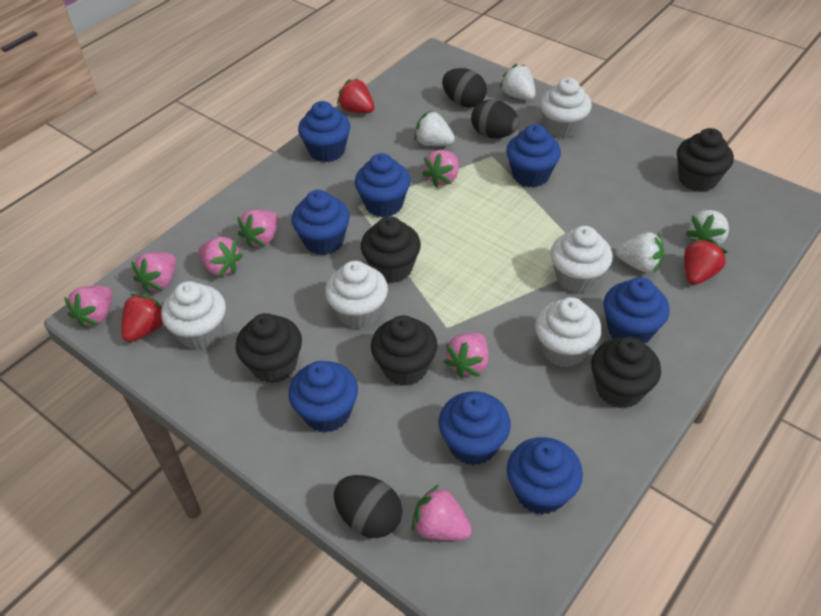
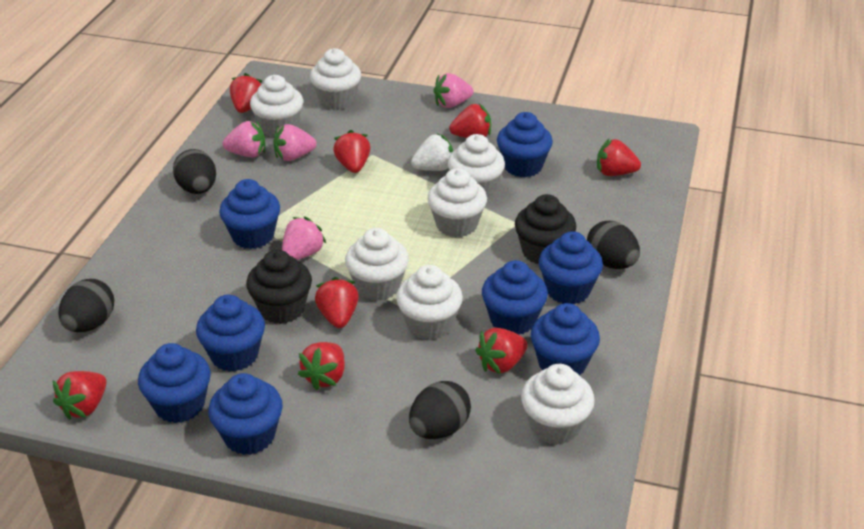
black cupcake: 5 -> 2
black egg: 3 -> 4
pink strawberry: 7 -> 4
red strawberry: 3 -> 8
white cupcake: 5 -> 7
white strawberry: 4 -> 1

